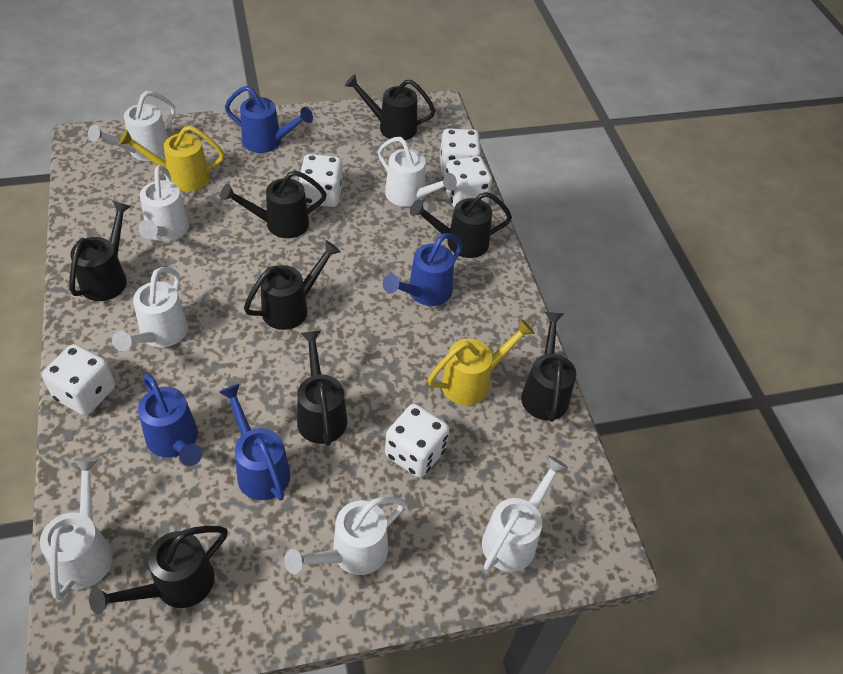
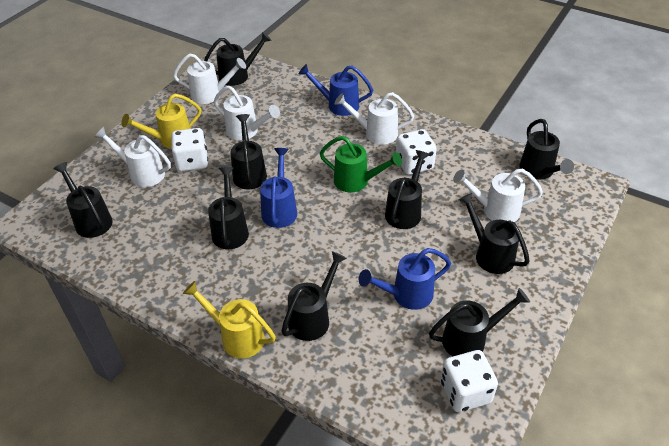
black watering can: 8 -> 9
blue watering can: 4 -> 3
green watering can: 0 -> 1
white dice: 5 -> 3
white watering can: 7 -> 5

